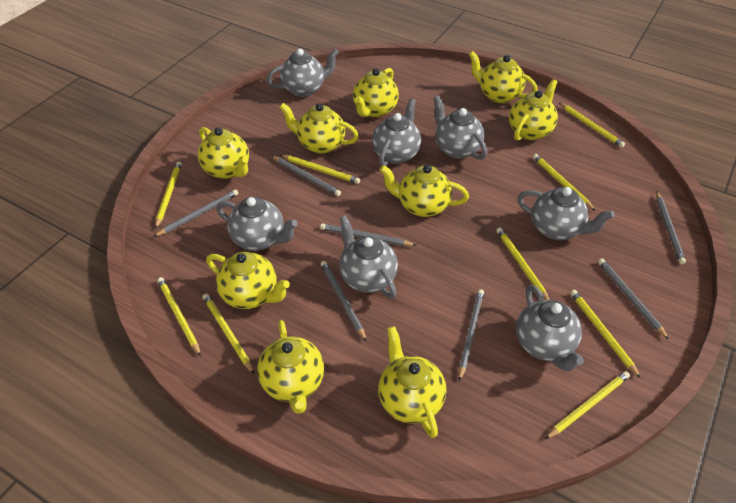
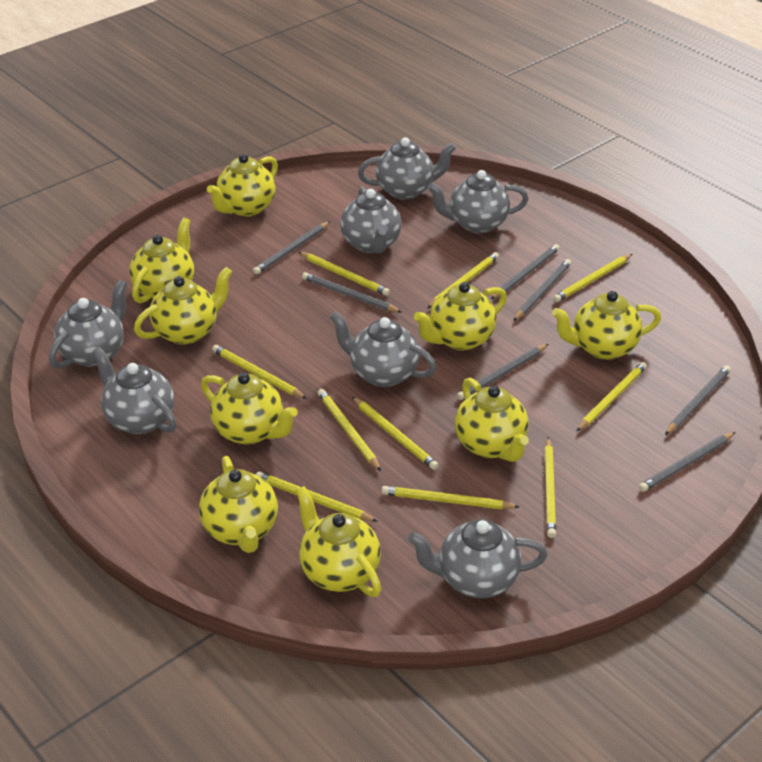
yellow pencil: 9 -> 10

